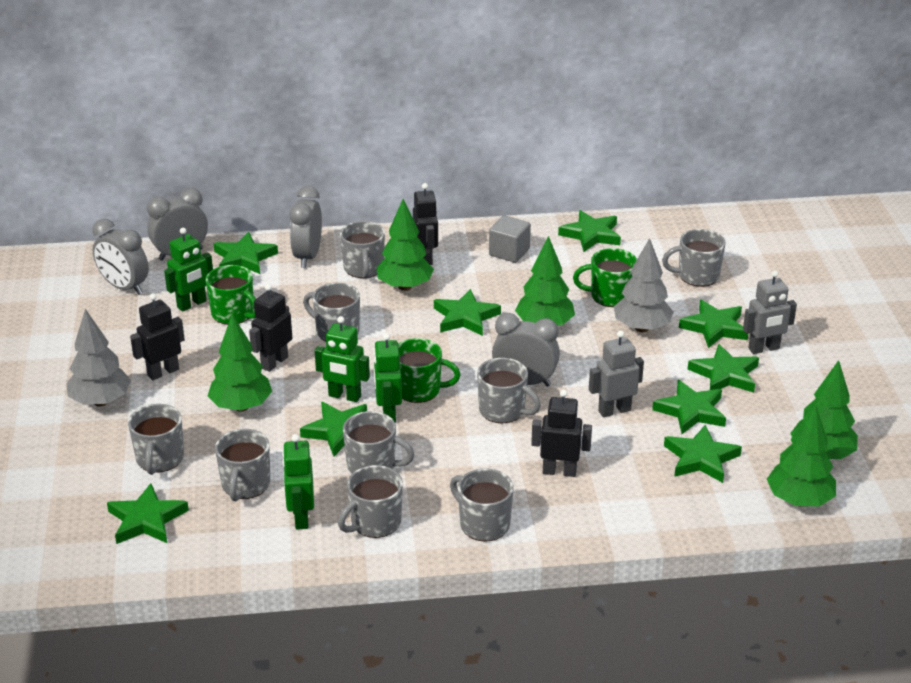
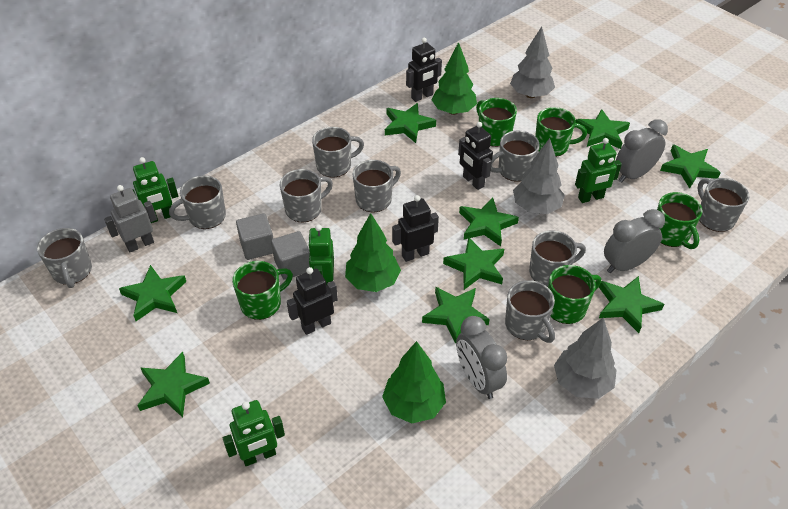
green mug: 3 -> 5
green tree: 5 -> 3
grey clock: 4 -> 3
grey cube: 1 -> 2
grey robot: 2 -> 1
grey tree: 2 -> 3

